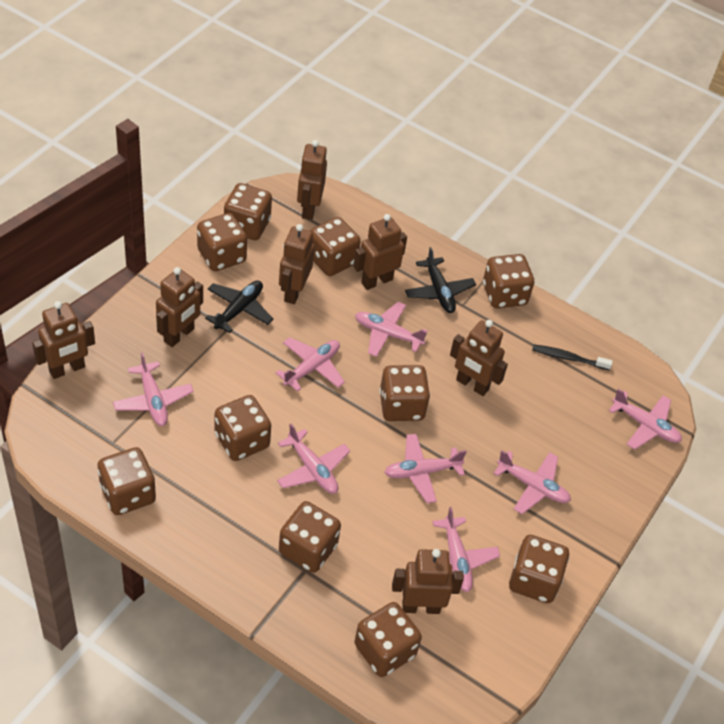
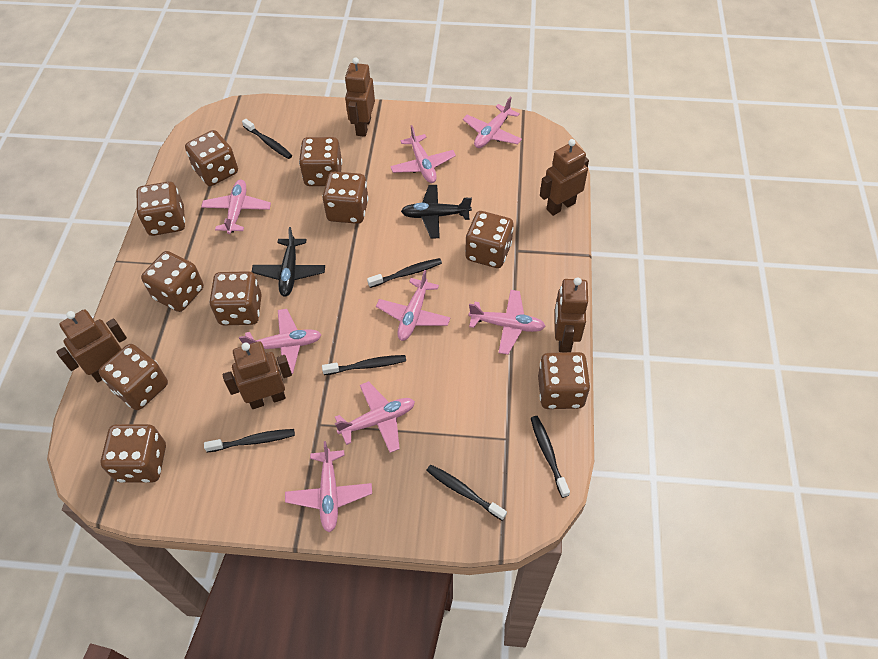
black toothbrush: 1 -> 6
brown robot: 7 -> 5

